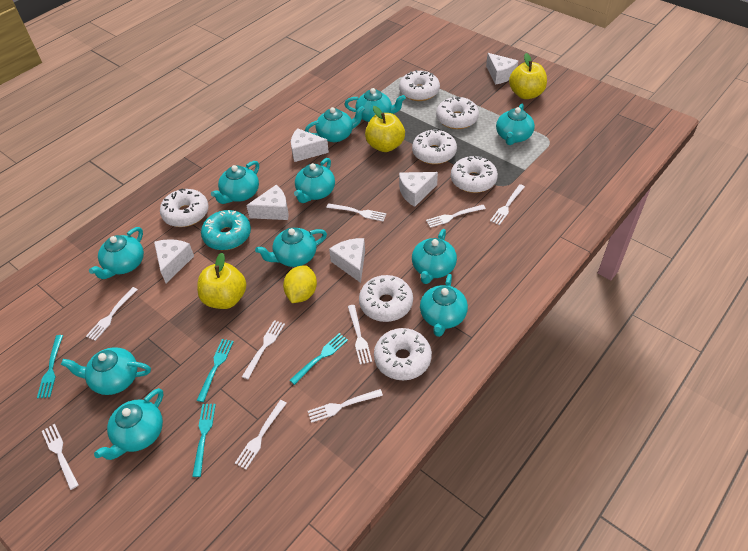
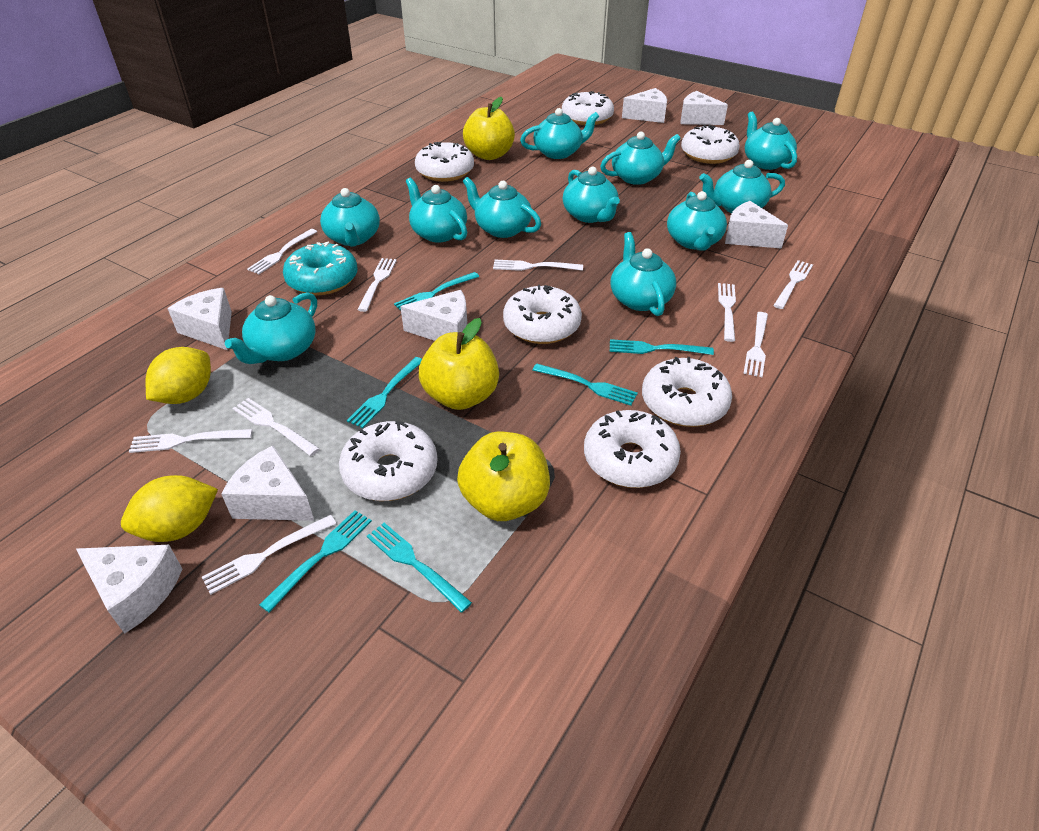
turquoise fork: 4 -> 6
white cheese: 6 -> 7
yellow lemon: 1 -> 2

